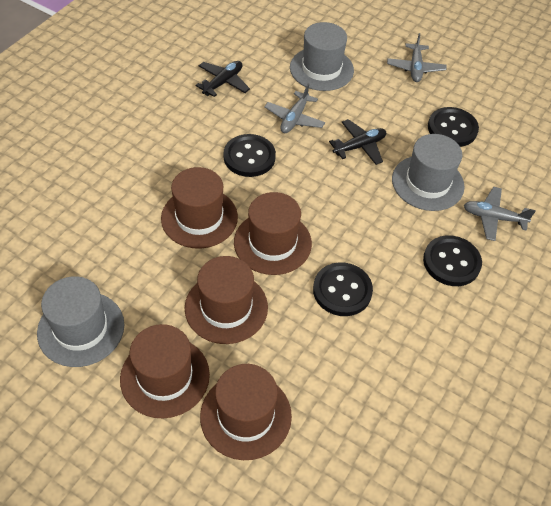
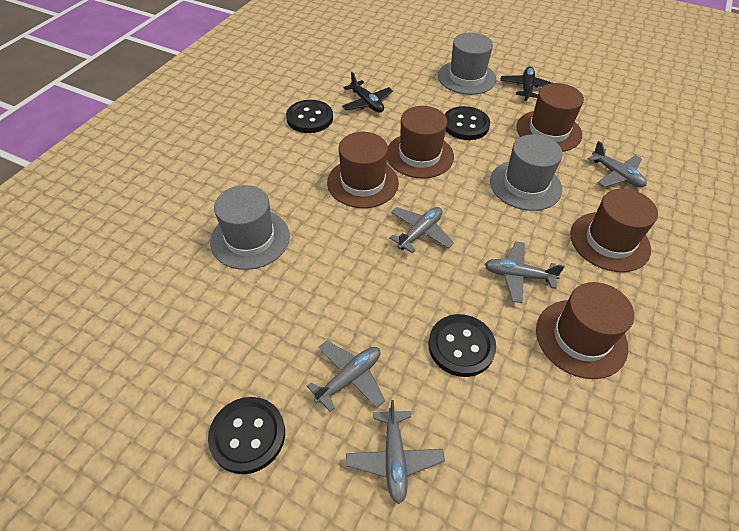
grey plane: 3 -> 5

